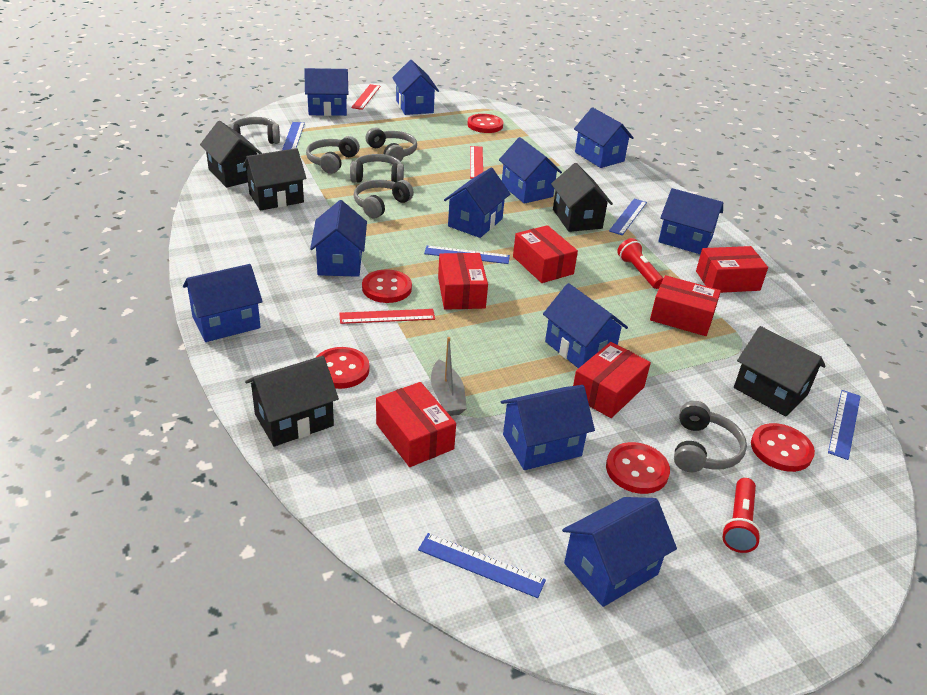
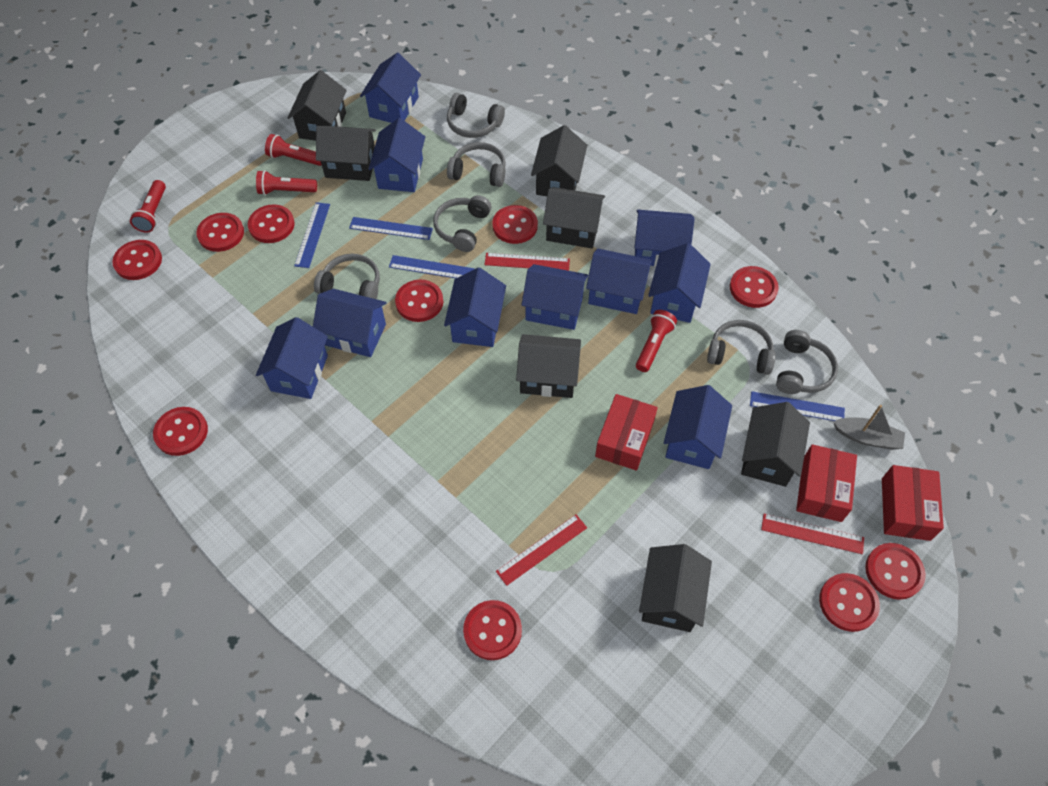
black house: 5 -> 7
blue house: 11 -> 10
blue ruler: 5 -> 4
red box: 6 -> 3
red button: 5 -> 10
red flashlight: 2 -> 4

